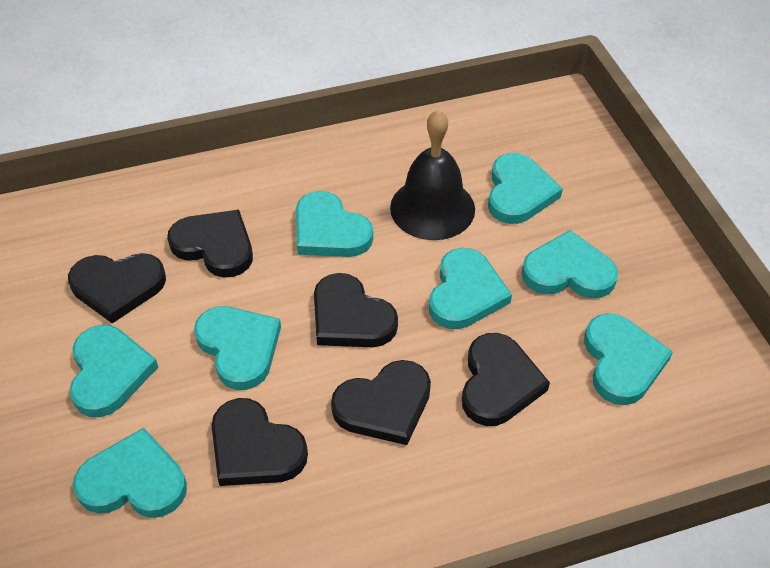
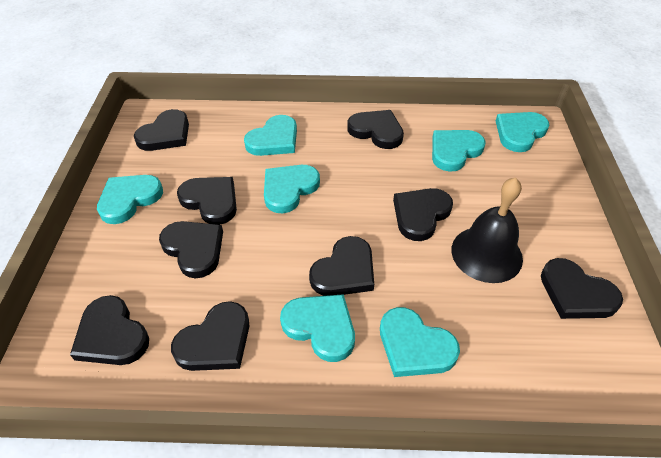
black heart: 6 -> 9
turquoise heart: 8 -> 7

